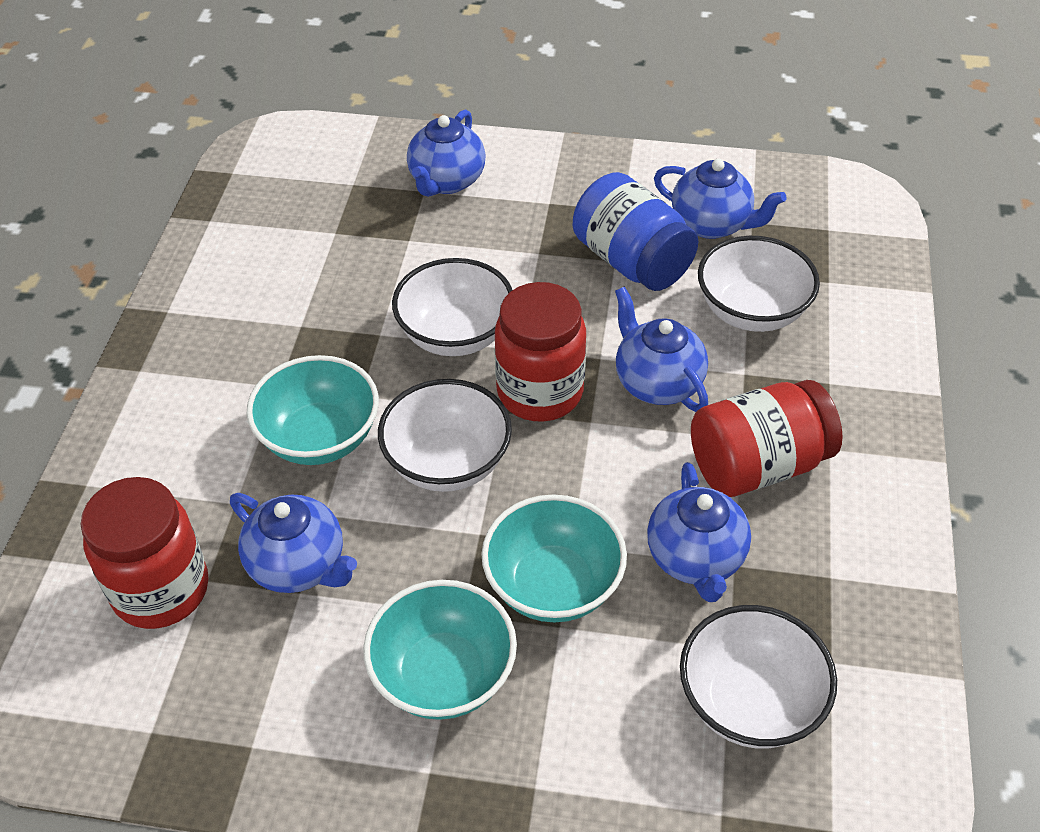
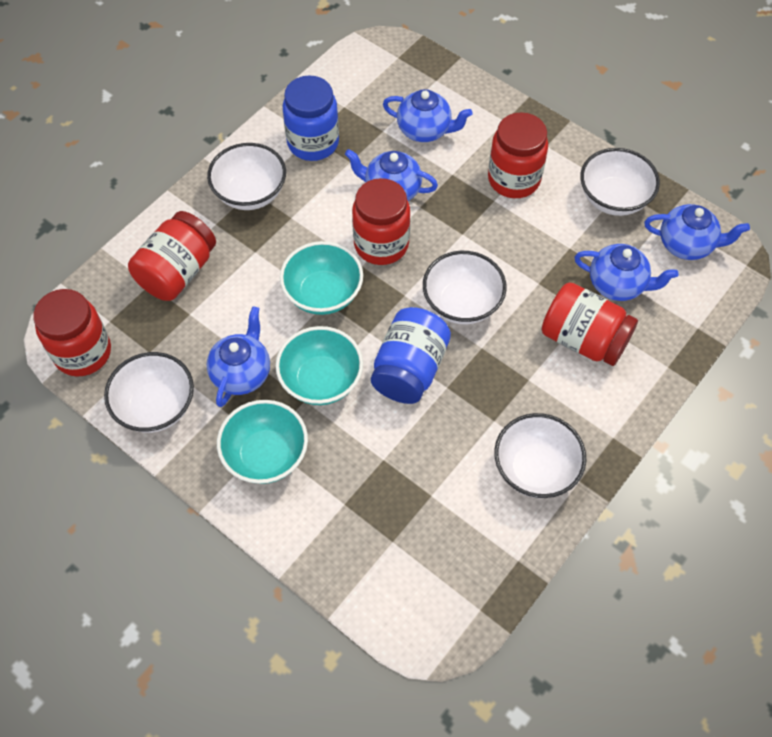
blue jar: 1 -> 2
red jar: 3 -> 5
white bowl: 4 -> 5

